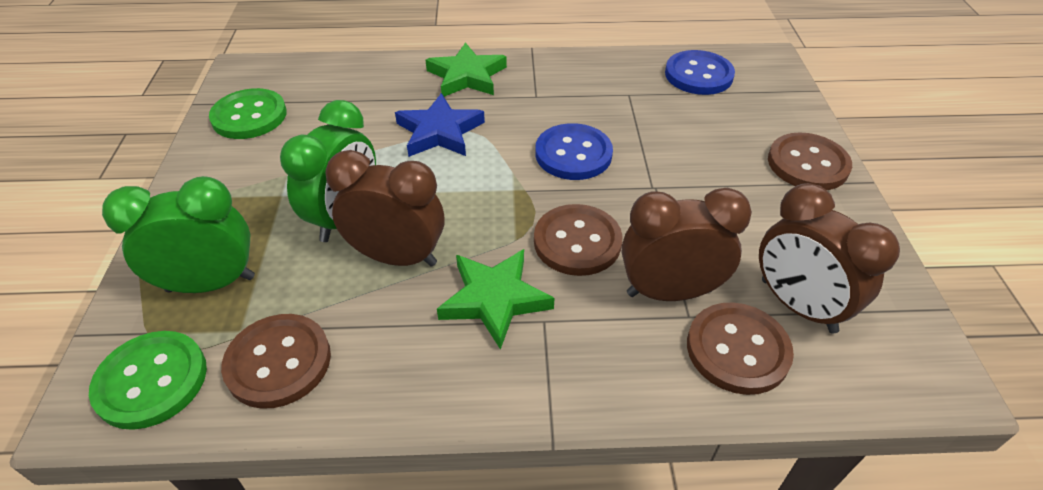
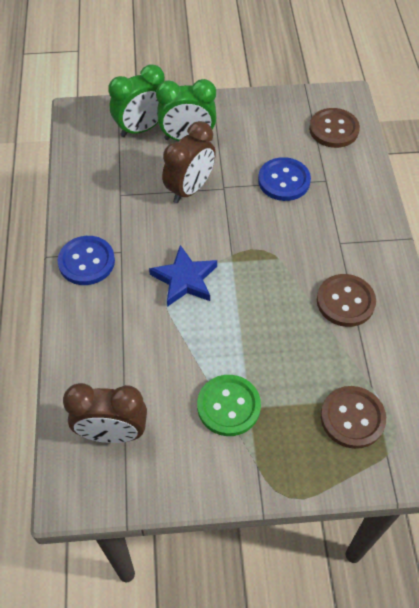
brown button: 4 -> 3
brown clock: 3 -> 2
green button: 2 -> 1
green star: 2 -> 0

